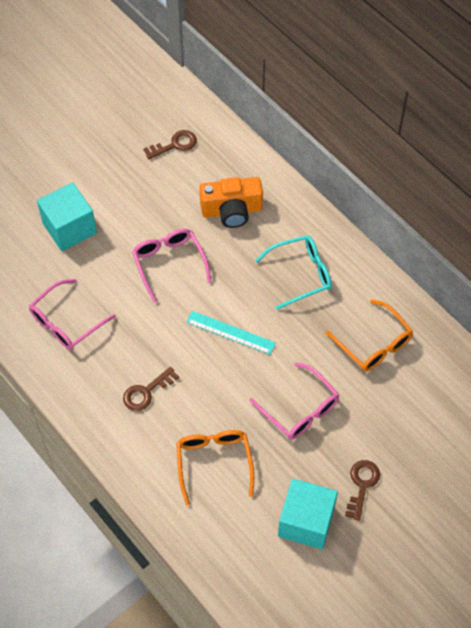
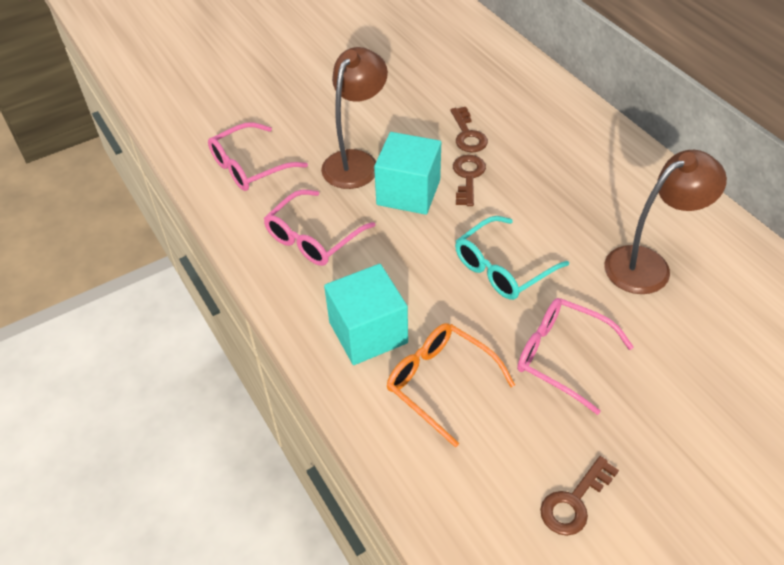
brown lamp: 0 -> 2
orange camera: 1 -> 0
orange glasses: 2 -> 1
turquoise ruler: 1 -> 0

